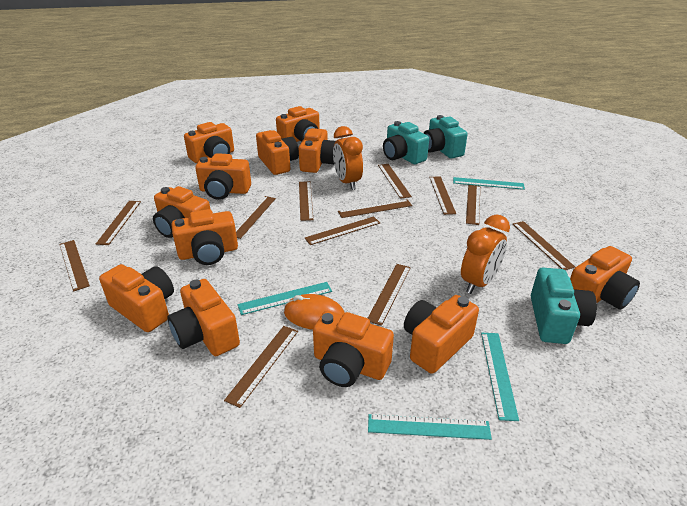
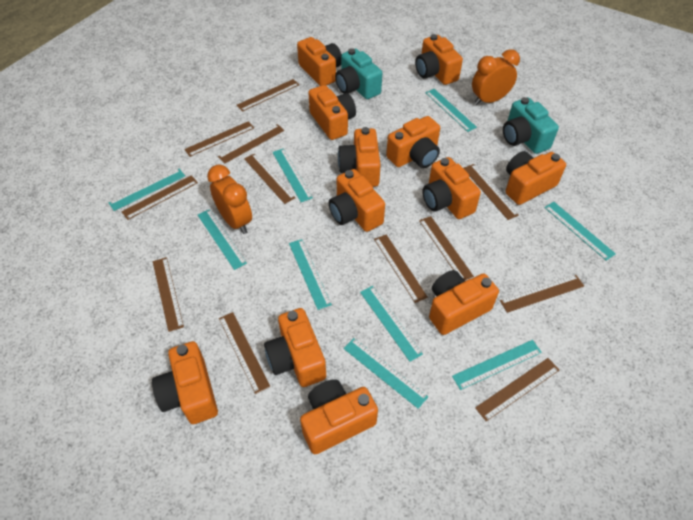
orange mouse: 1 -> 0
turquoise camera: 3 -> 2
turquoise ruler: 4 -> 9

